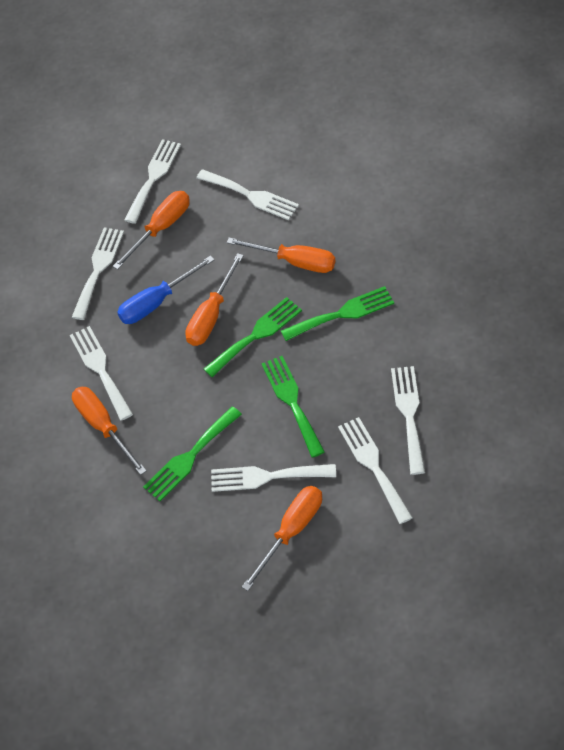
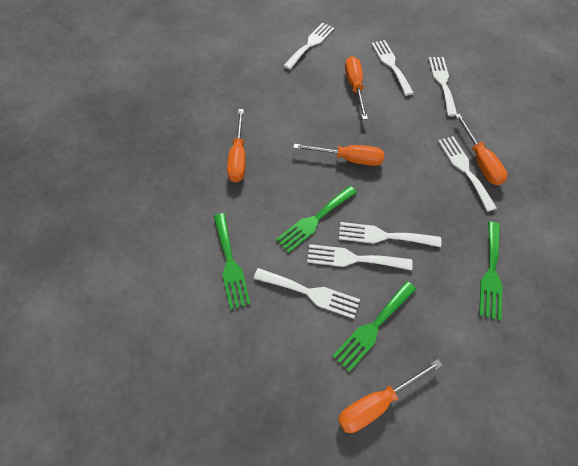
blue screwdriver: 1 -> 0

